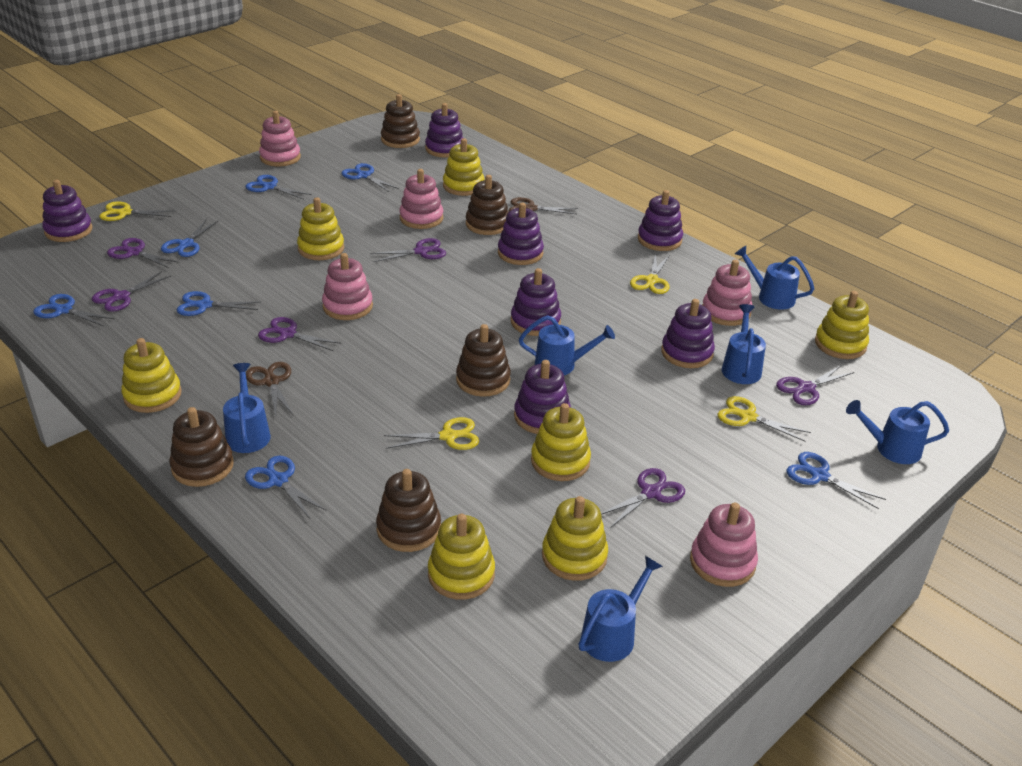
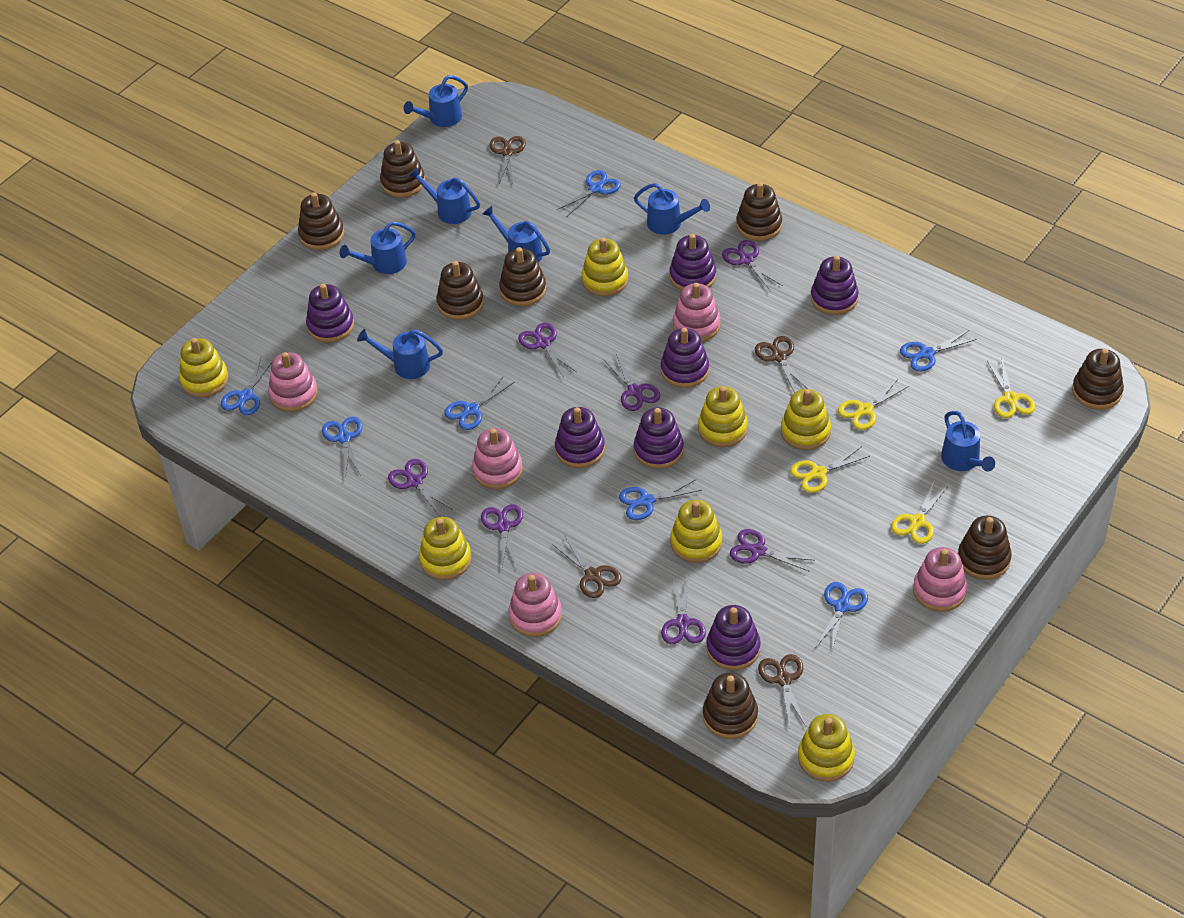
blue watering can: 6 -> 7
brown scissors: 2 -> 4
brown stacking toy: 5 -> 8
purple scissors: 6 -> 7

